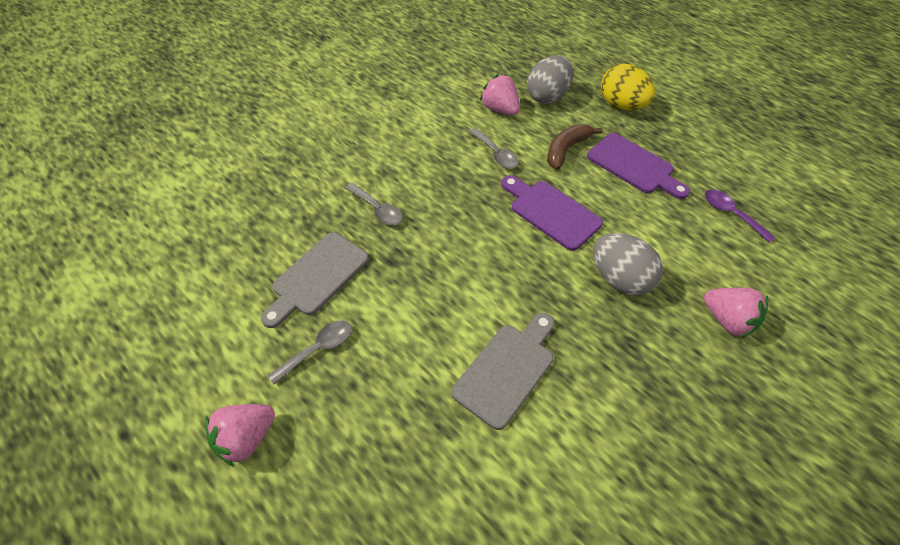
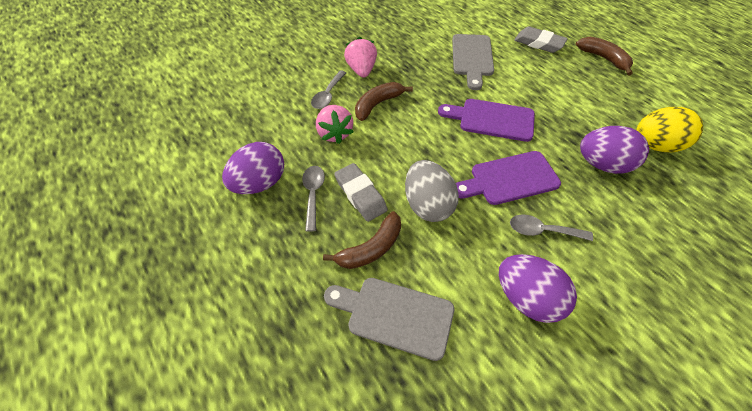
brown banana: 1 -> 3
grey egg: 2 -> 1
grey eraser: 0 -> 2
pink strawberry: 3 -> 2
purple egg: 0 -> 3
purple spoon: 1 -> 0

